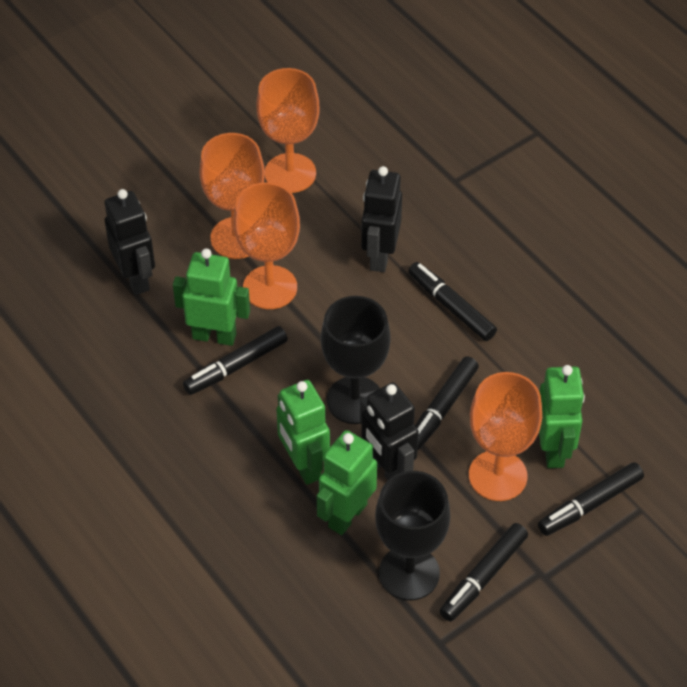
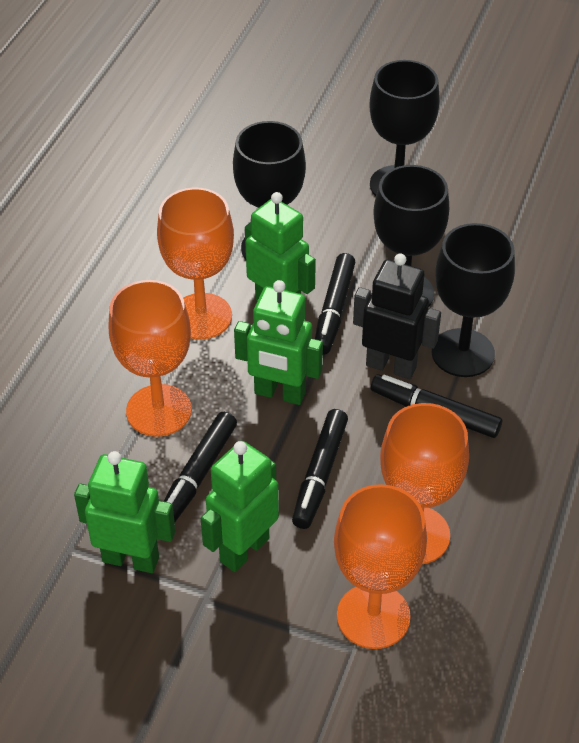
black goblet: 2 -> 4
black marker: 5 -> 4
black robot: 3 -> 1

